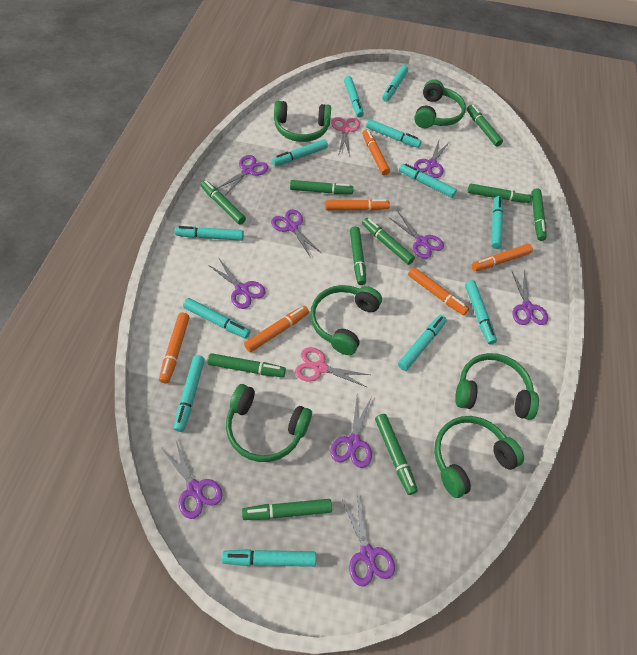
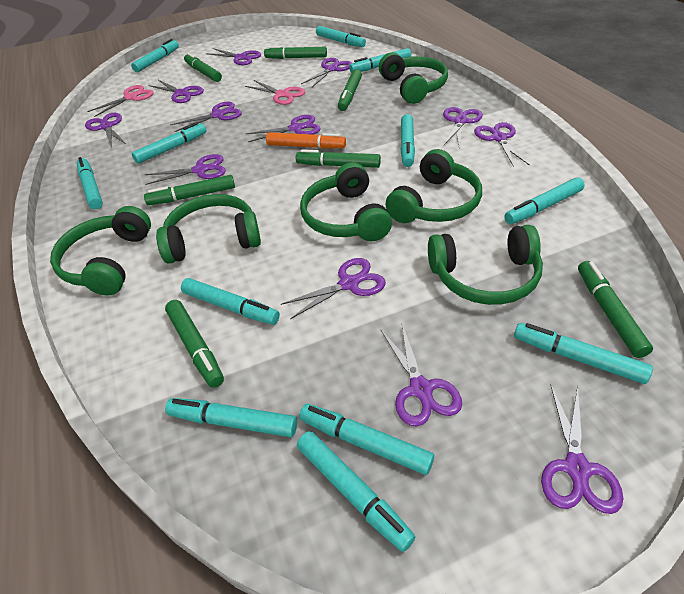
green marker: 10 -> 7
orange marker: 6 -> 1
purple scissors: 9 -> 12

